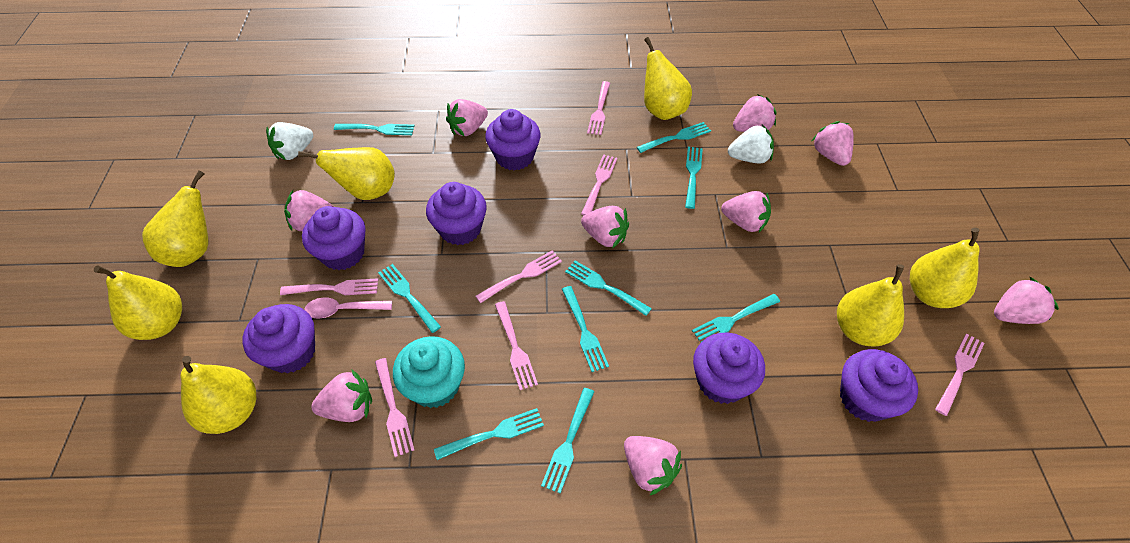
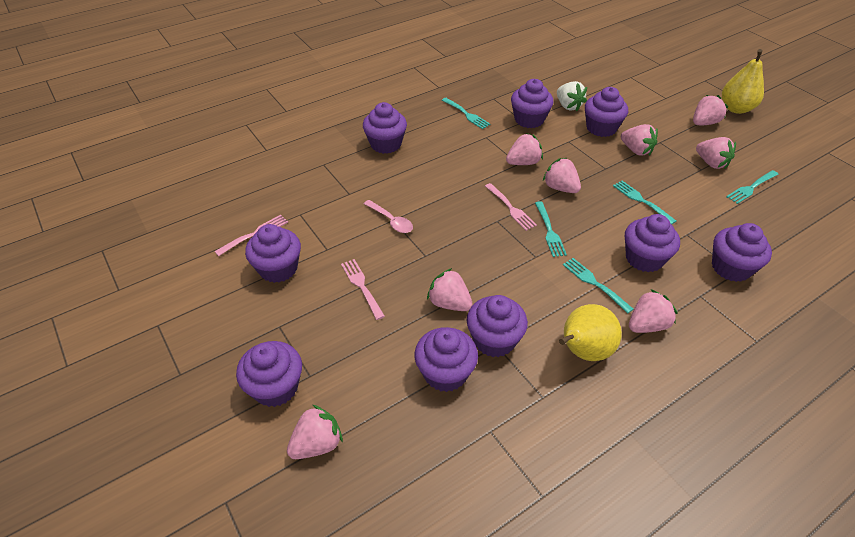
pink fork: 7 -> 3
pink strawberry: 9 -> 8
purple cupcake: 6 -> 9
turquoise cupcake: 1 -> 0
turquoise fork: 9 -> 5
white strawberry: 2 -> 1
yellow pear: 7 -> 2

